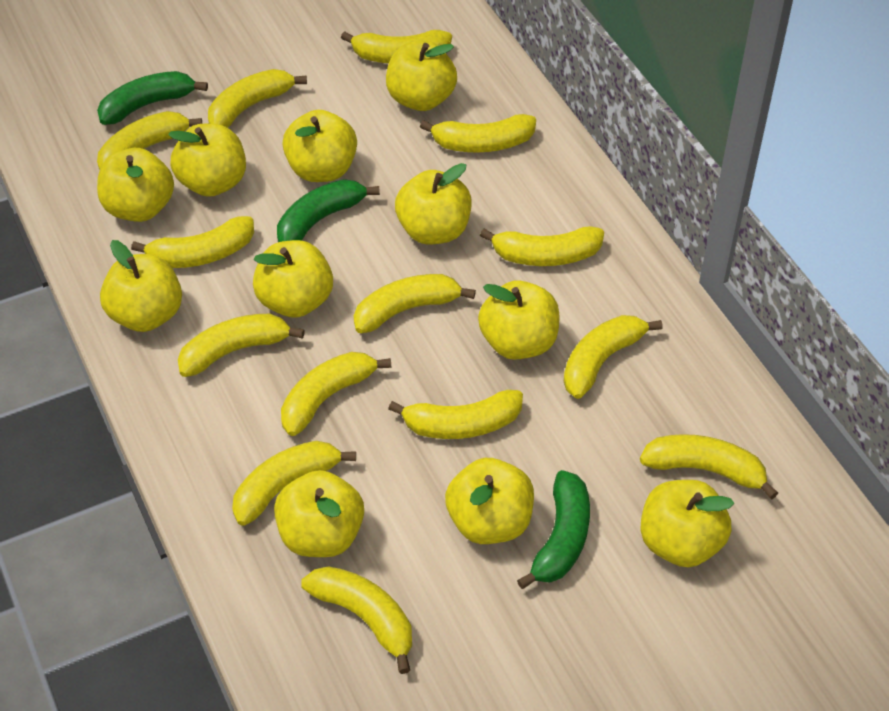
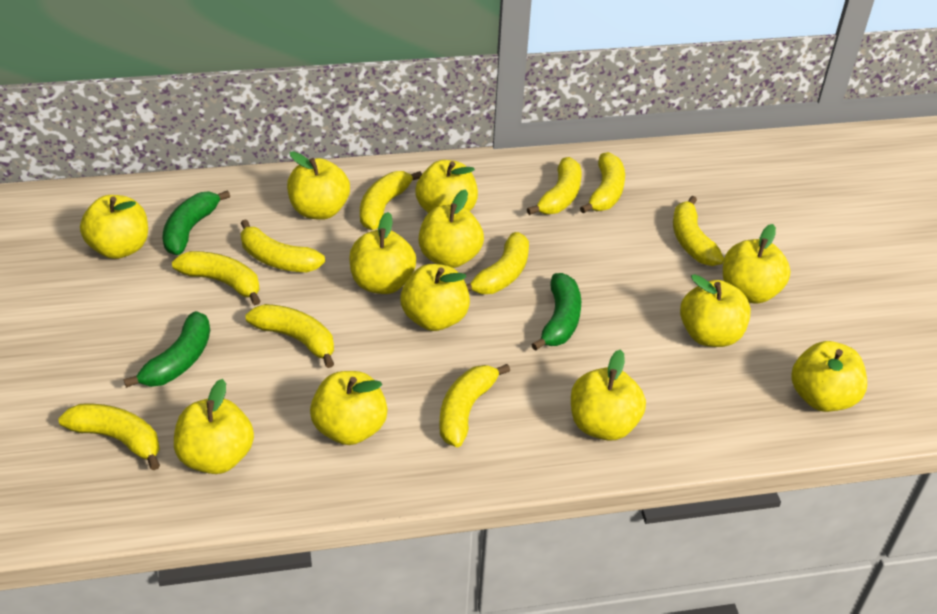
yellow apple: 11 -> 12
yellow banana: 14 -> 10

